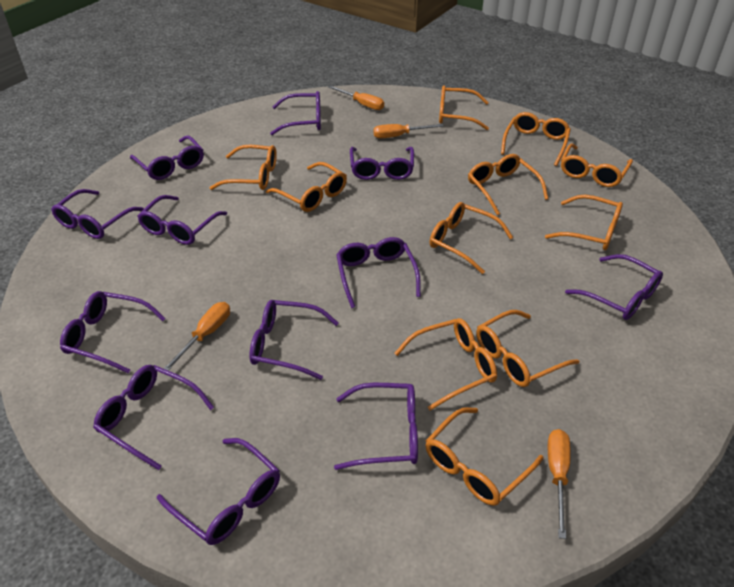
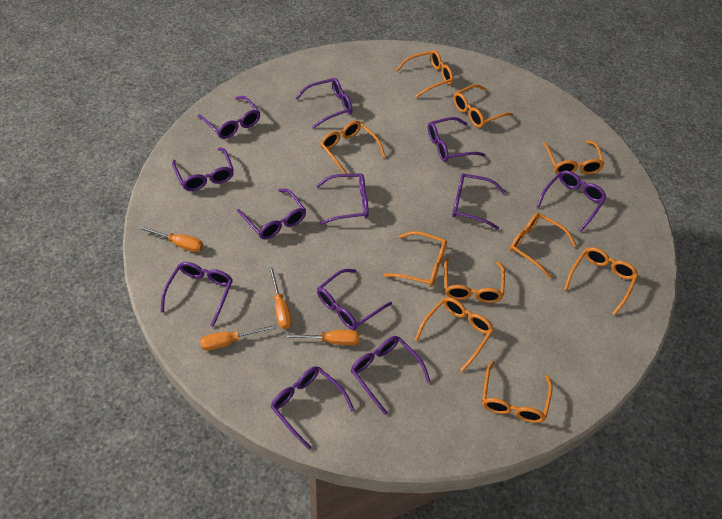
orange glasses: 11 -> 10

